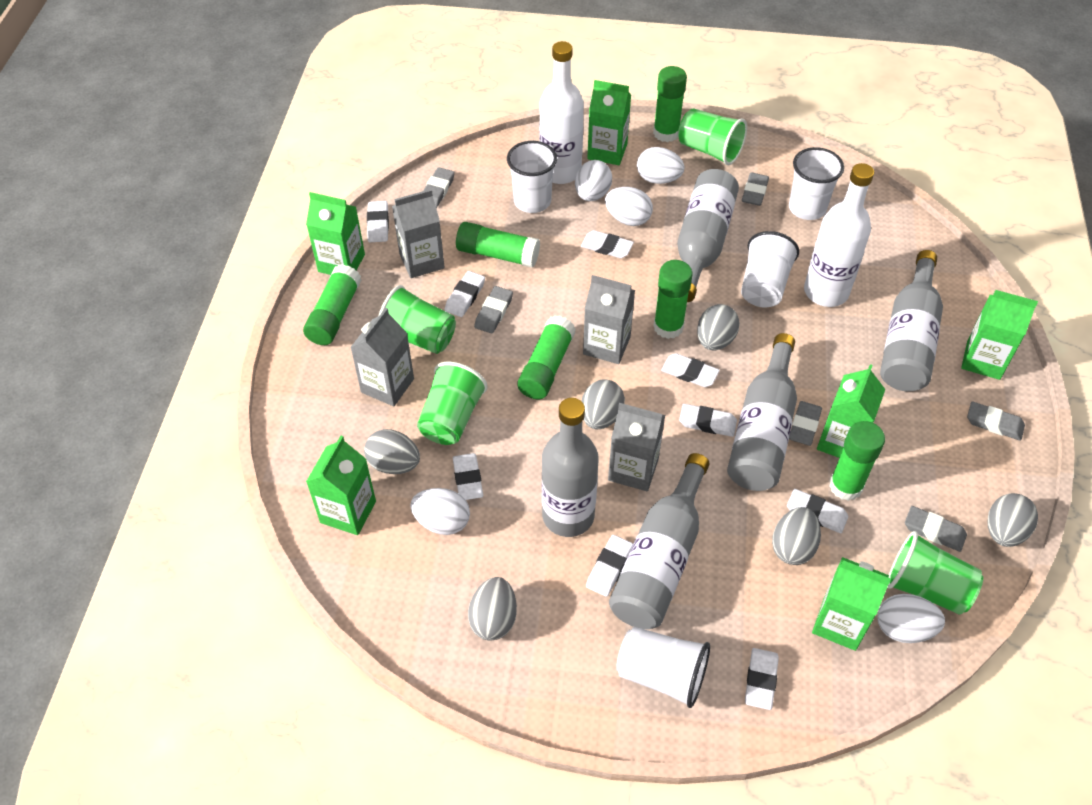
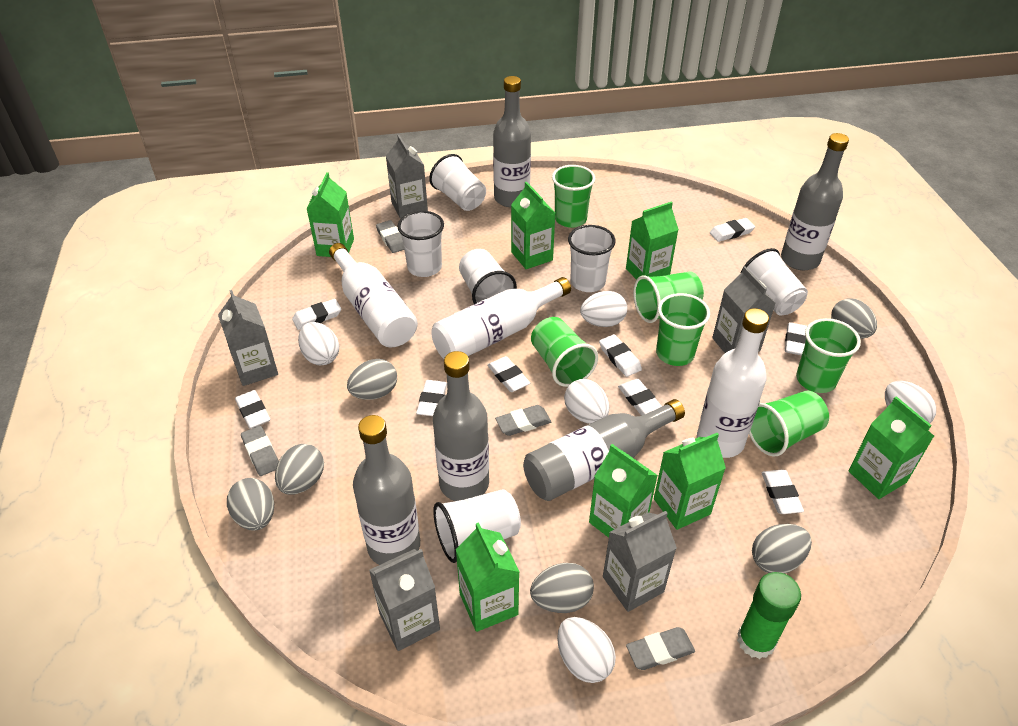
green carton: 6 -> 7
green cup: 4 -> 6
green glue stick: 6 -> 1
grey carton: 4 -> 5
grey eraser: 6 -> 4
white bottle: 2 -> 3
white cup: 4 -> 6

